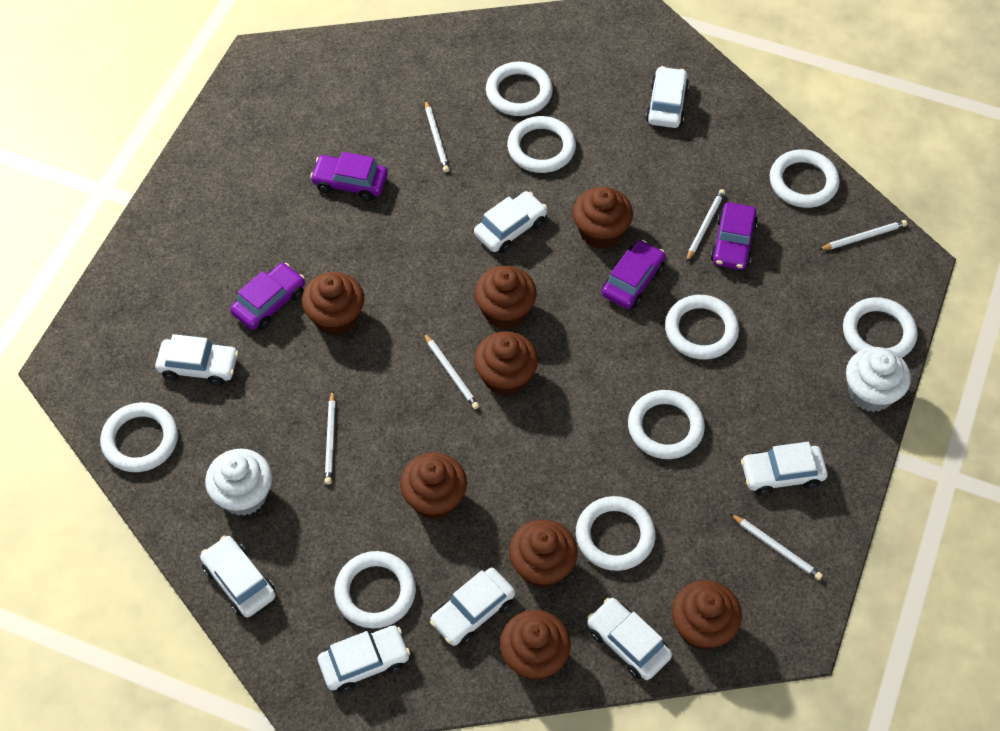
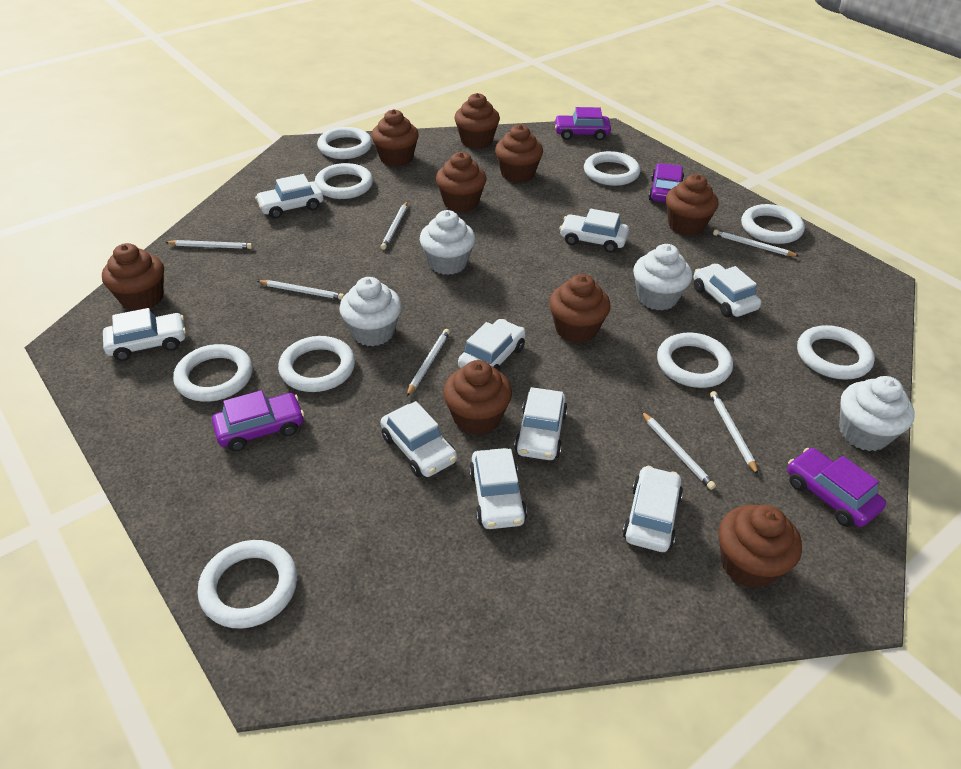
brown cupcake: 8 -> 9
white car: 8 -> 9
white cupcake: 2 -> 4
white pencil: 6 -> 7

